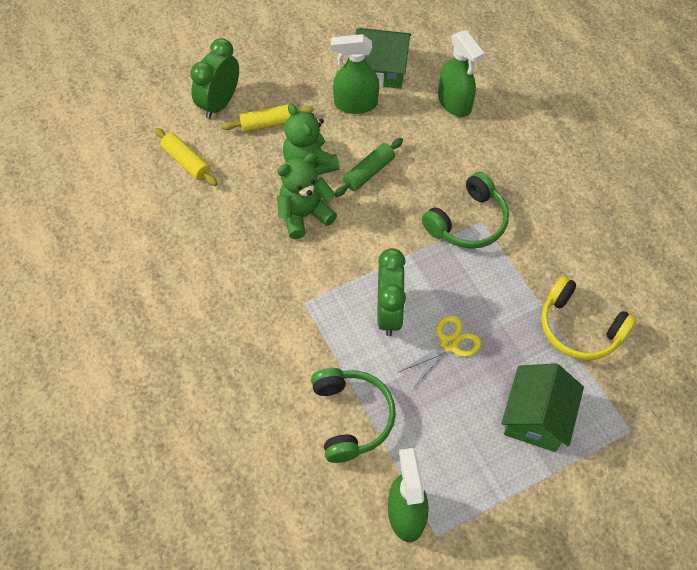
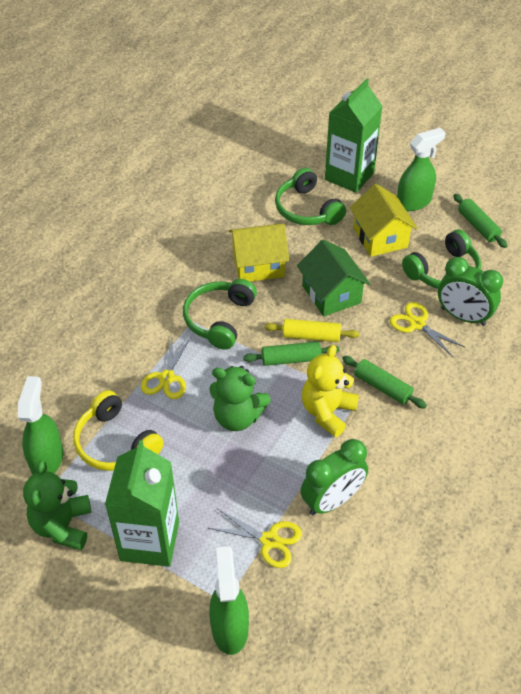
green carton: 0 -> 2
green headphones: 2 -> 3
green house: 2 -> 1
green rolling pin: 1 -> 3
yellow house: 0 -> 2
yellow rolling pin: 2 -> 1
yellow scissors: 1 -> 3
yellow teddy bear: 0 -> 1

